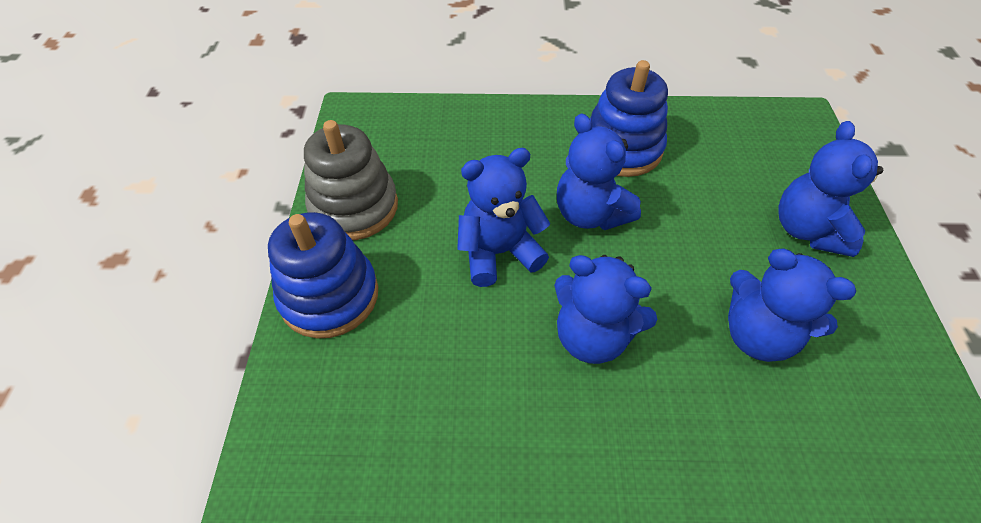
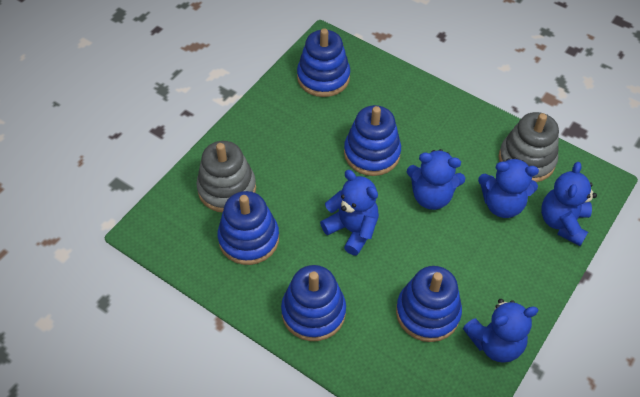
blue stacking toy: 2 -> 5
grey stacking toy: 1 -> 2

